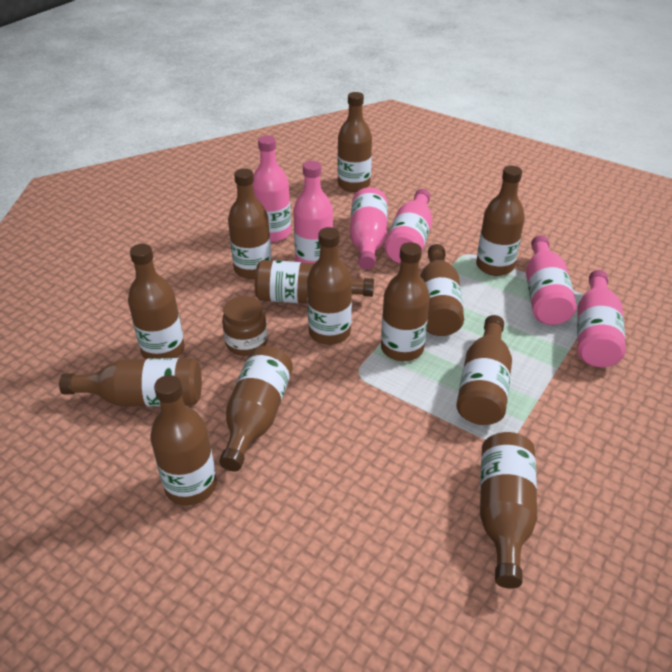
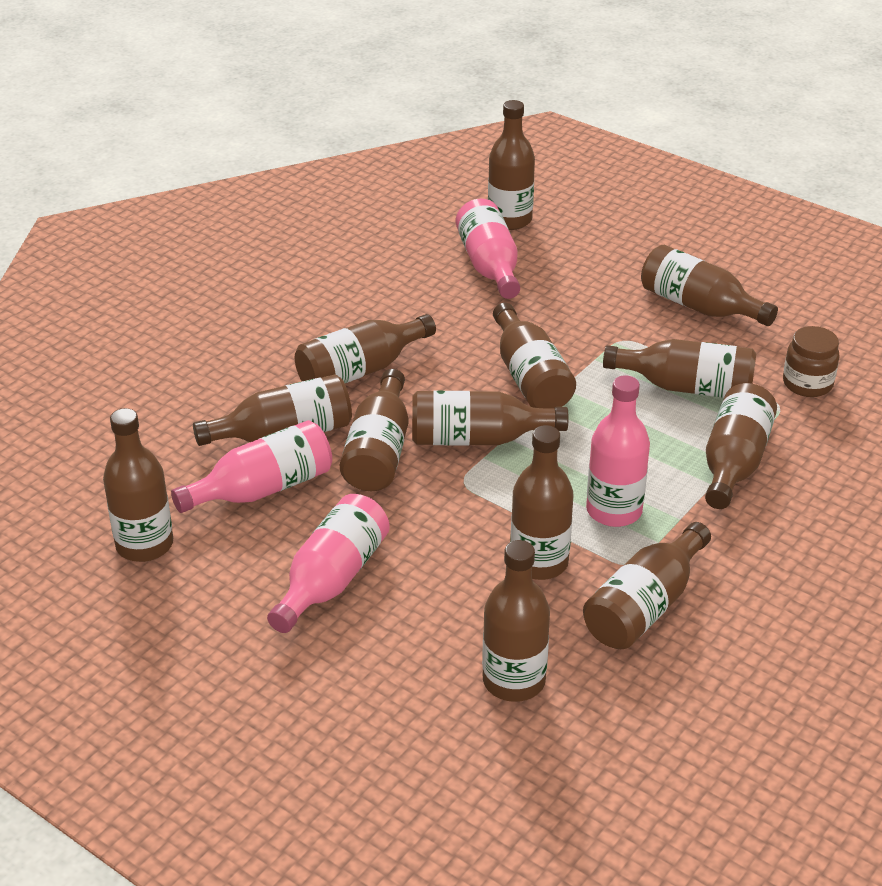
pink bottle: 6 -> 4

